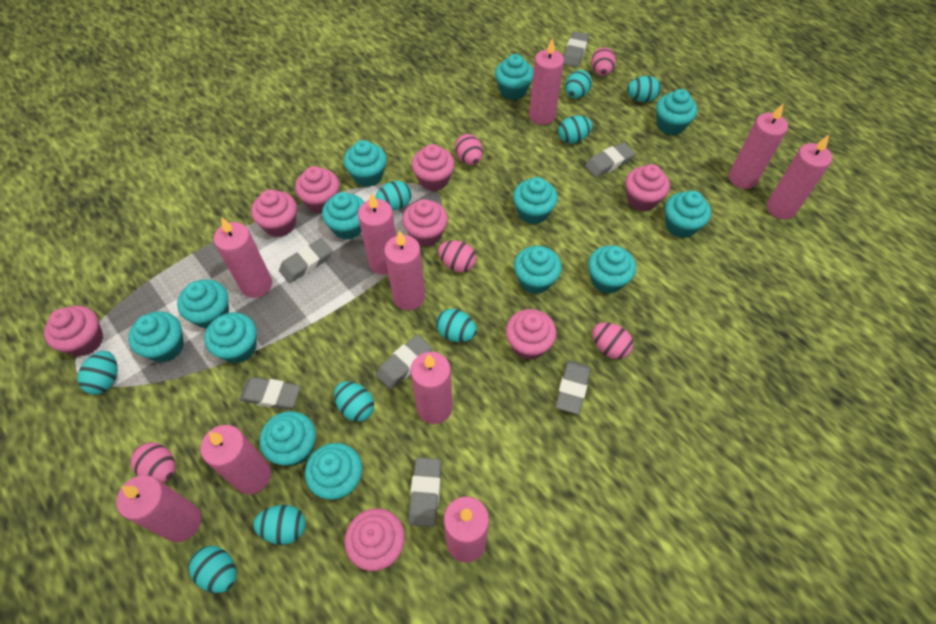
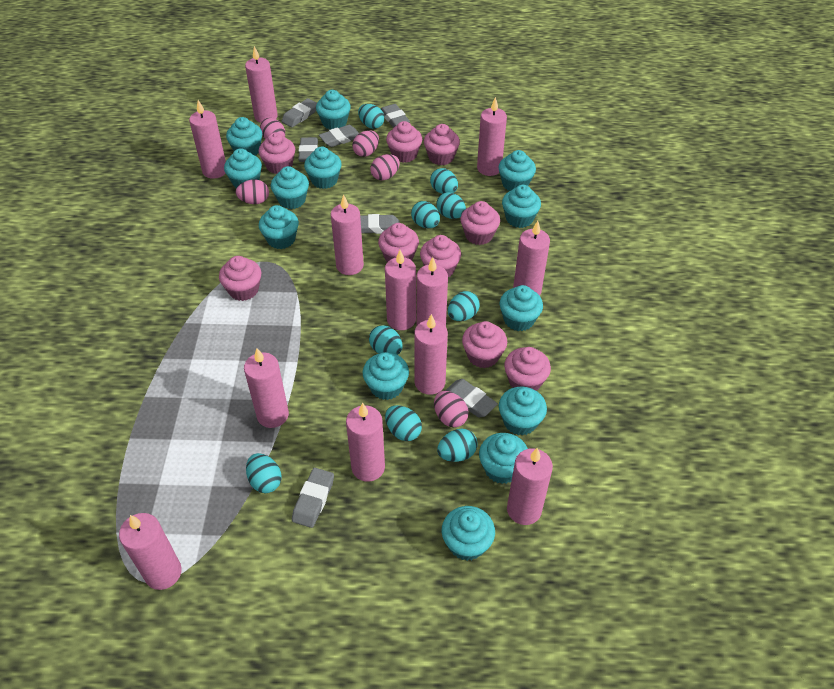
pink candle: 10 -> 12
pink cupcake: 8 -> 9

